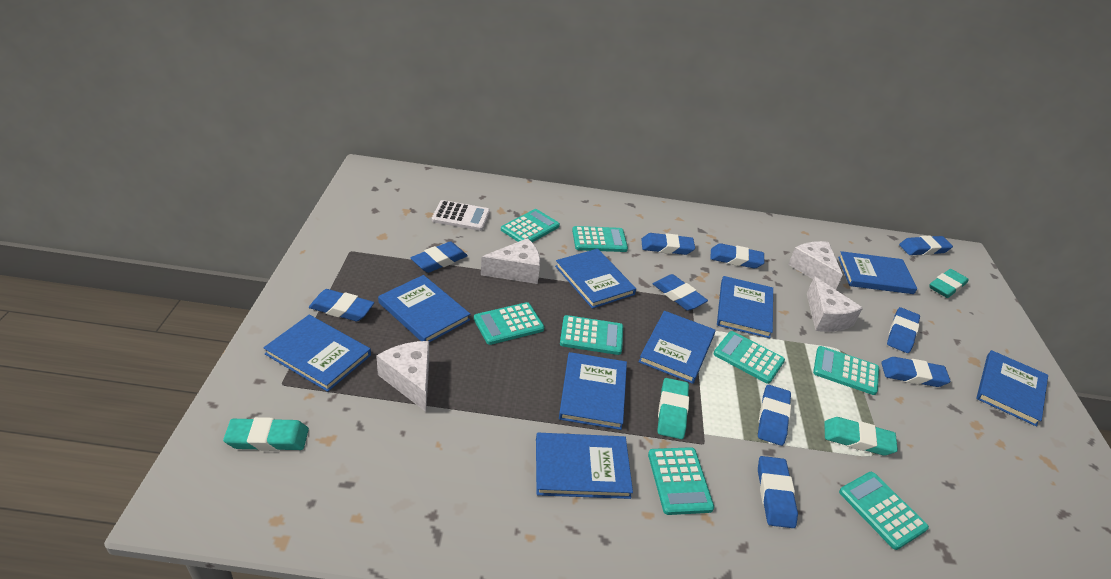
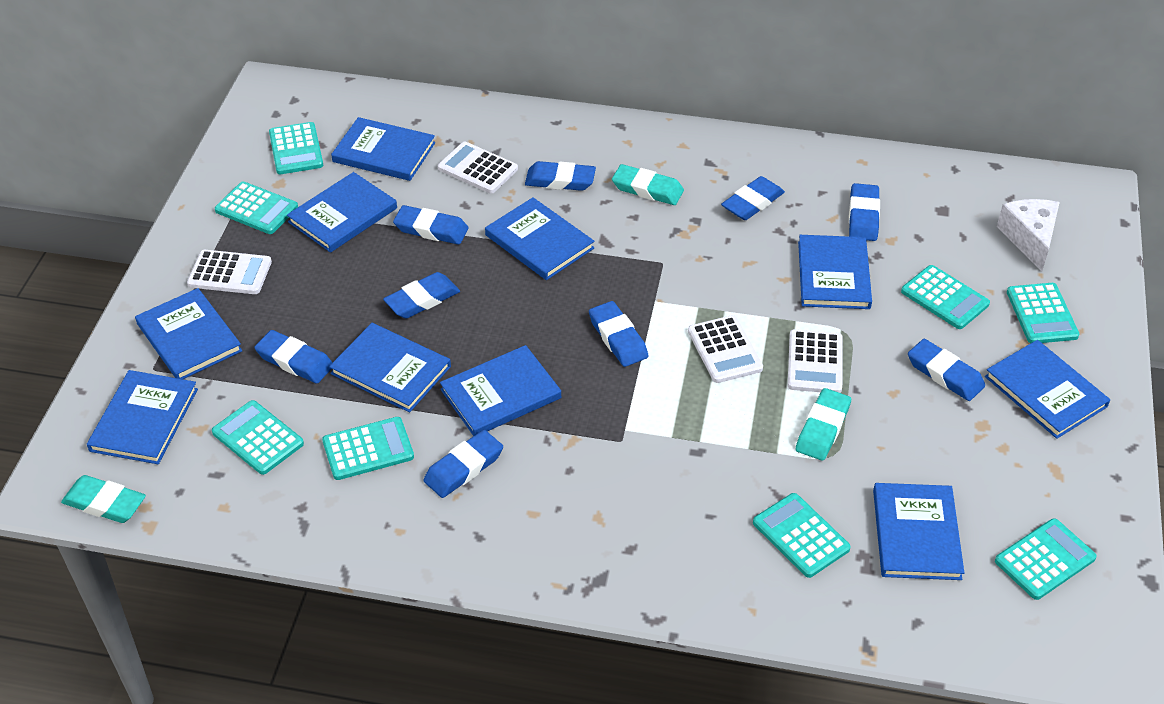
blue book: 9 -> 10
blue eraser: 10 -> 9
turquoise eraser: 4 -> 3
white calculator: 1 -> 4
white cheese: 4 -> 1

